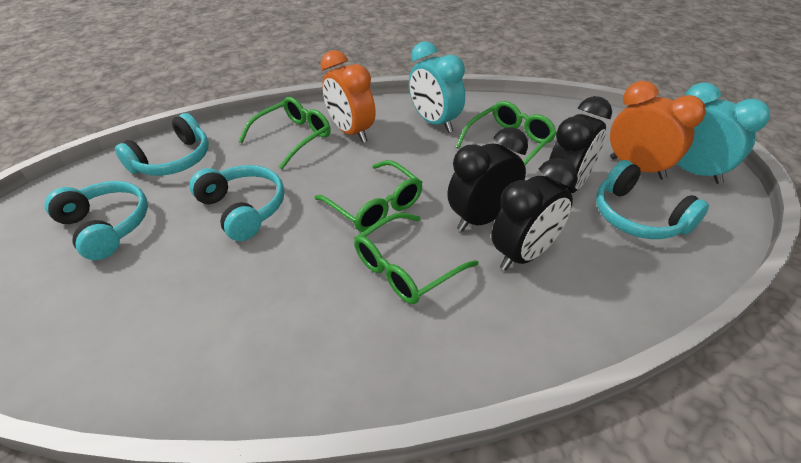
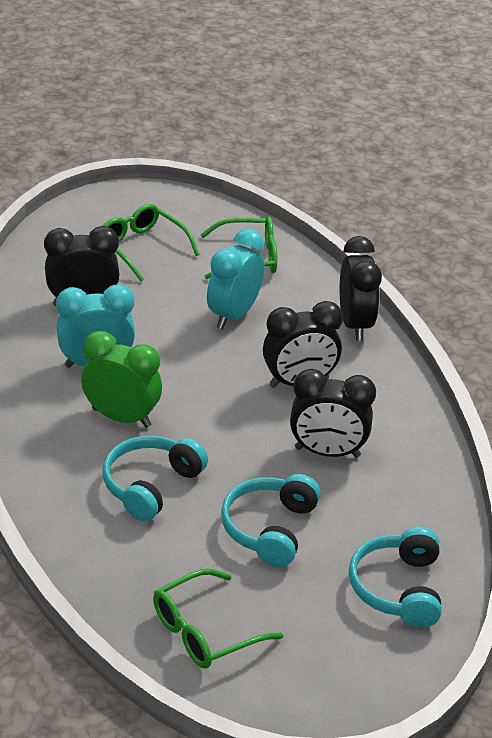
black clock: 3 -> 4
green clock: 0 -> 1
green glasses: 4 -> 3
orange clock: 2 -> 0
turquoise headphones: 4 -> 3

